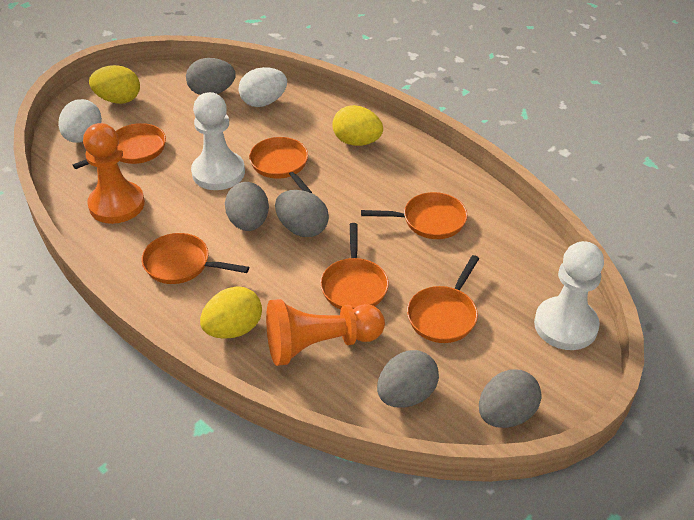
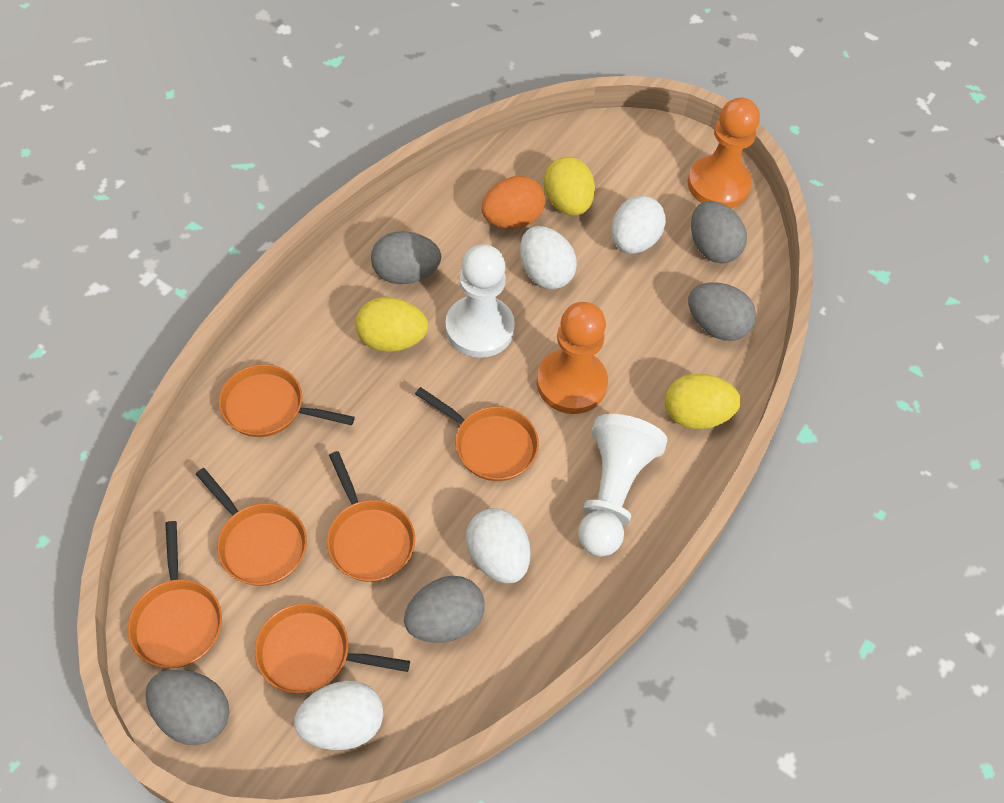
orange egg: 0 -> 1
white egg: 2 -> 4

